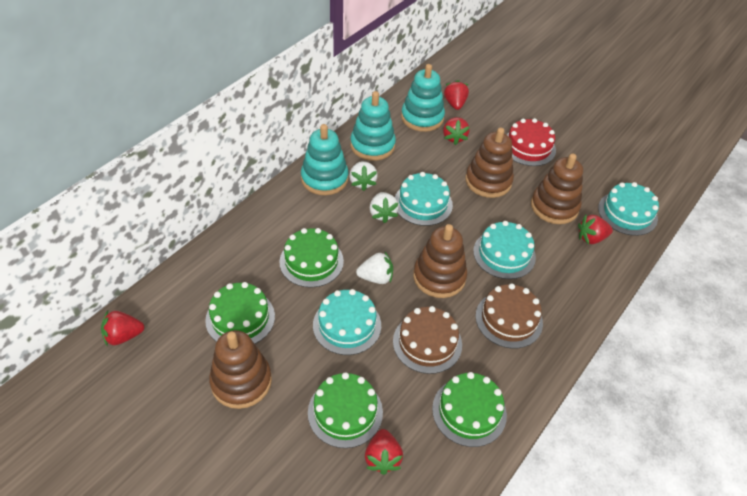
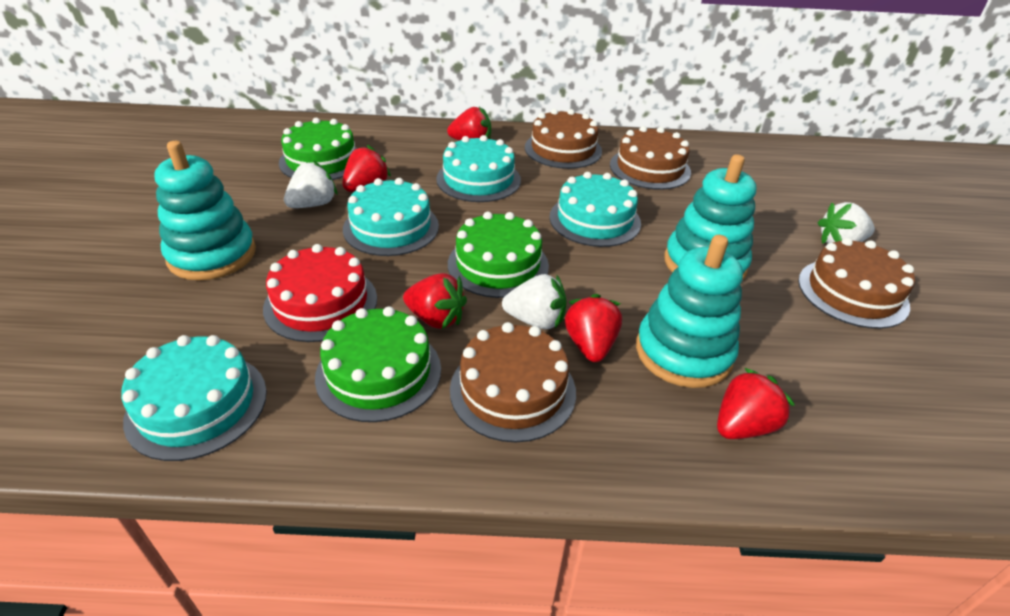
brown cake: 2 -> 4
brown stacking toy: 4 -> 0
green cake: 4 -> 3

